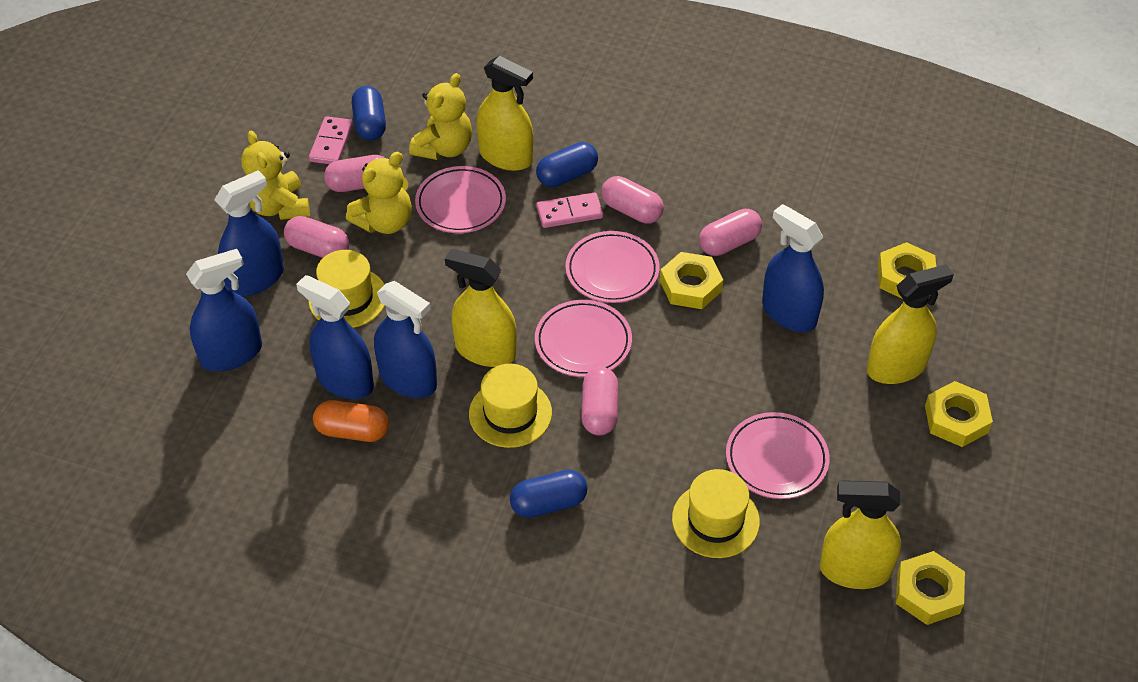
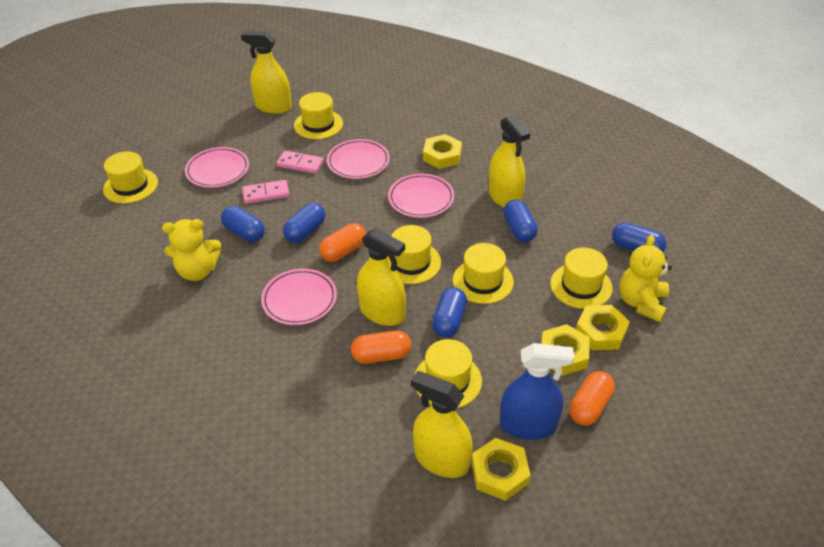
blue capsule: 3 -> 5
blue spray bottle: 5 -> 1
orange capsule: 1 -> 3
pink capsule: 5 -> 0
yellow hat: 3 -> 6
yellow teddy bear: 3 -> 2

